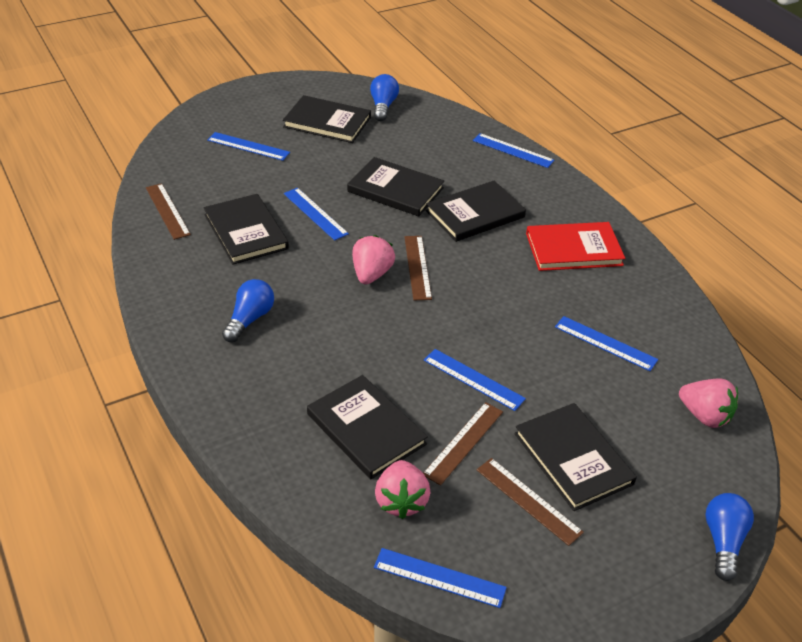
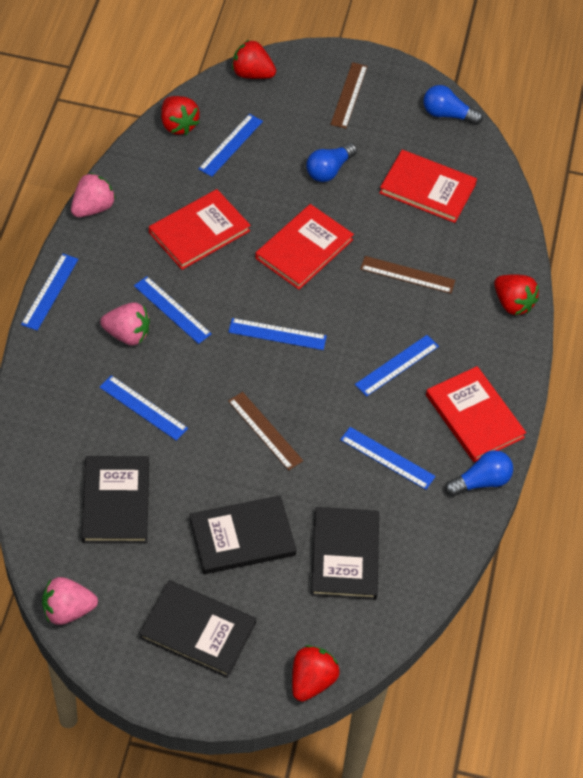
black book: 6 -> 4
blue ruler: 6 -> 7
brown ruler: 4 -> 3
red book: 1 -> 4
red strawberry: 0 -> 4

